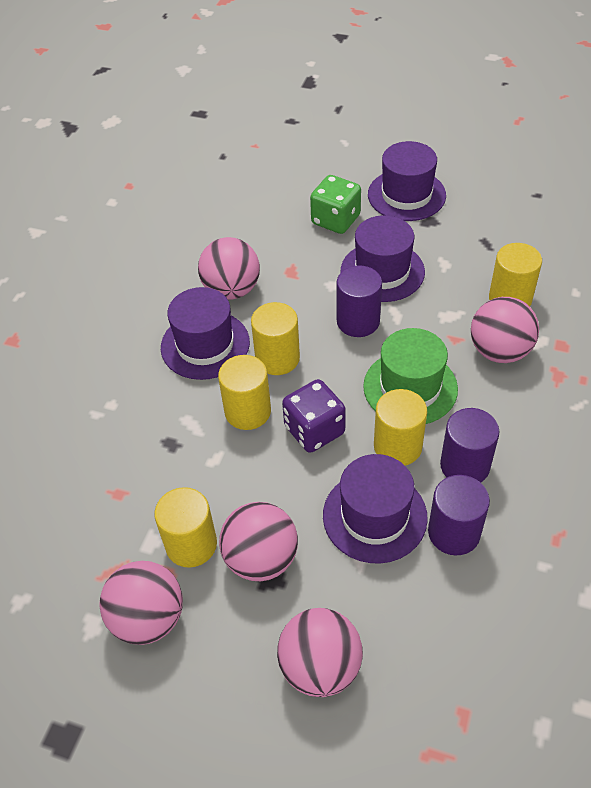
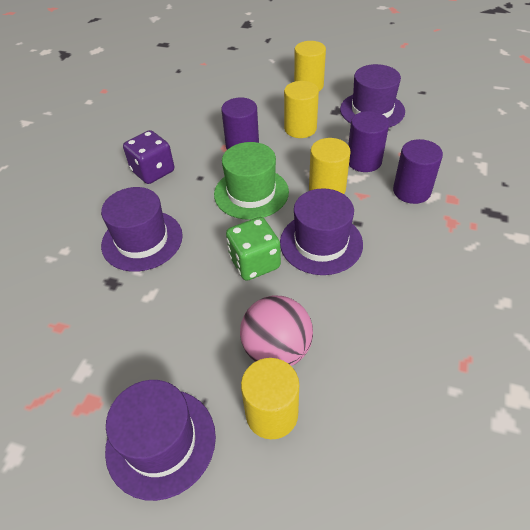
pink ball: 5 -> 1
yellow cylinder: 5 -> 4

